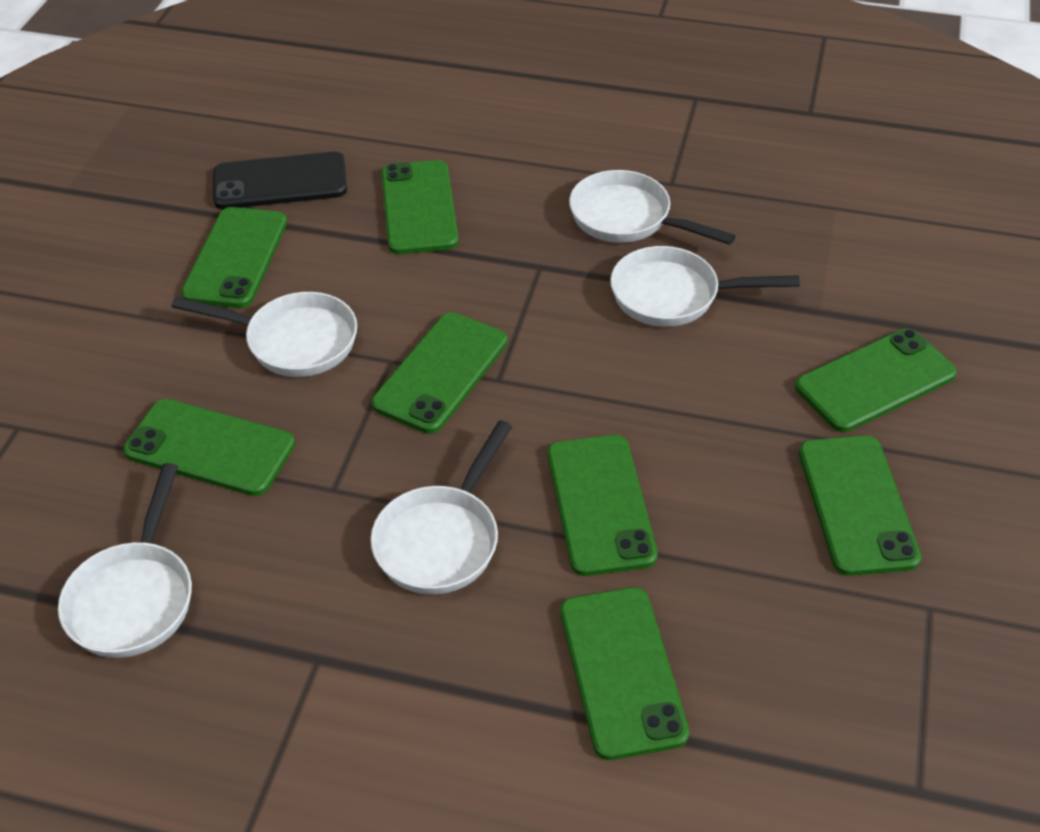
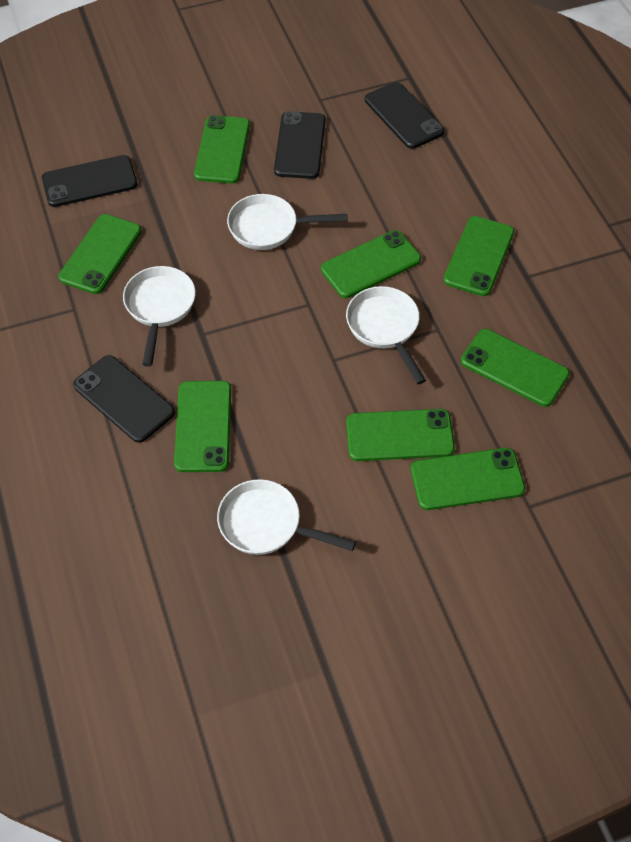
black phone: 1 -> 4
white pan: 5 -> 4

